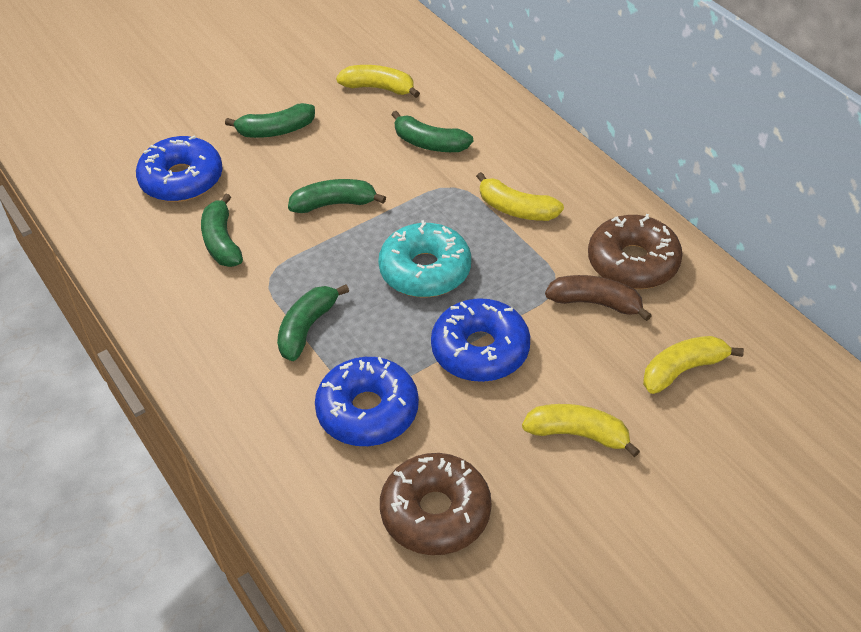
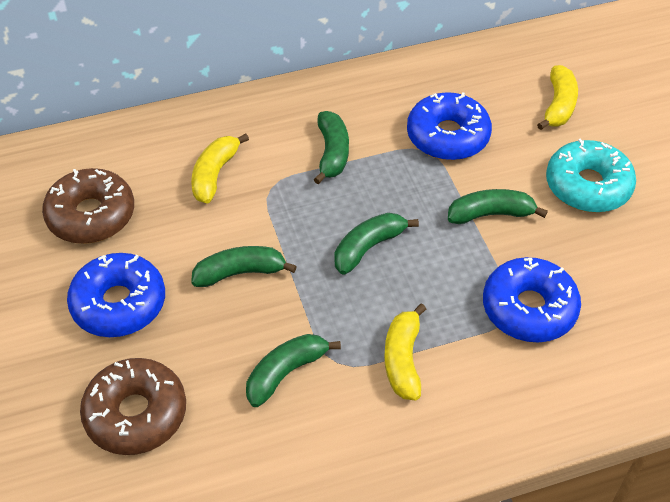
brown banana: 1 -> 0
yellow banana: 4 -> 3

